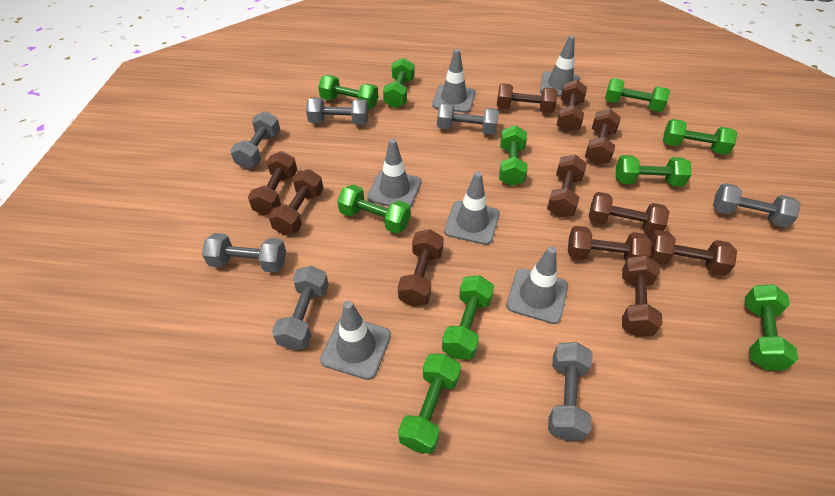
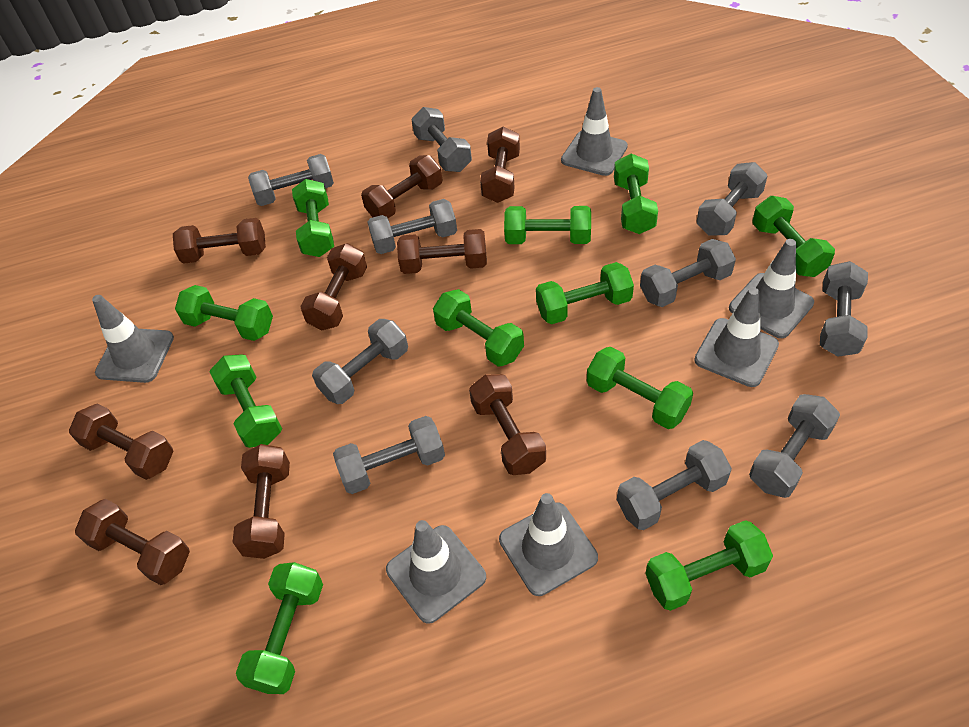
brown dumbbell: 11 -> 9
green dumbbell: 10 -> 11
grey dumbbell: 7 -> 10

